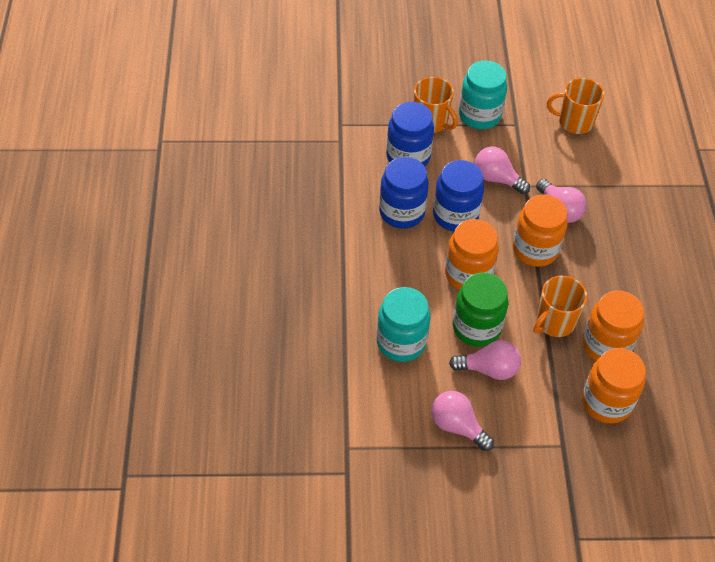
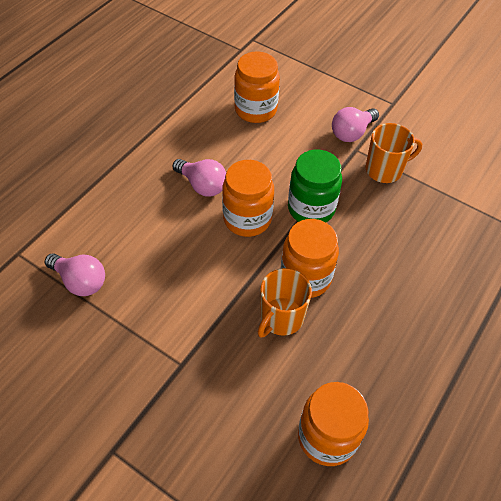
blue jar: 3 -> 0
orange mug: 3 -> 2
pink light bulb: 4 -> 3
turquoise jar: 2 -> 0

